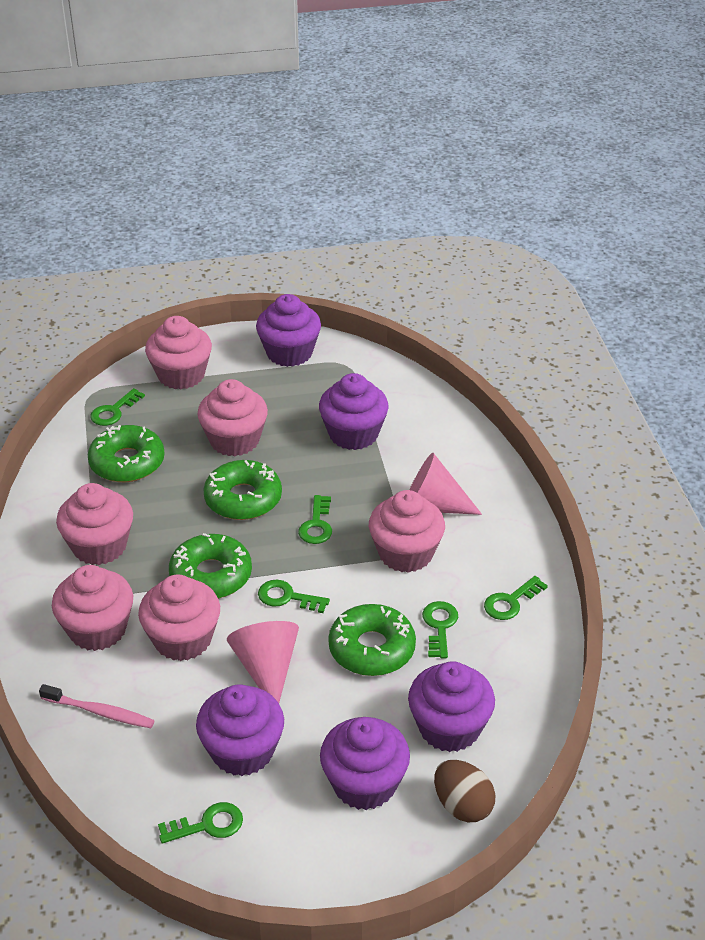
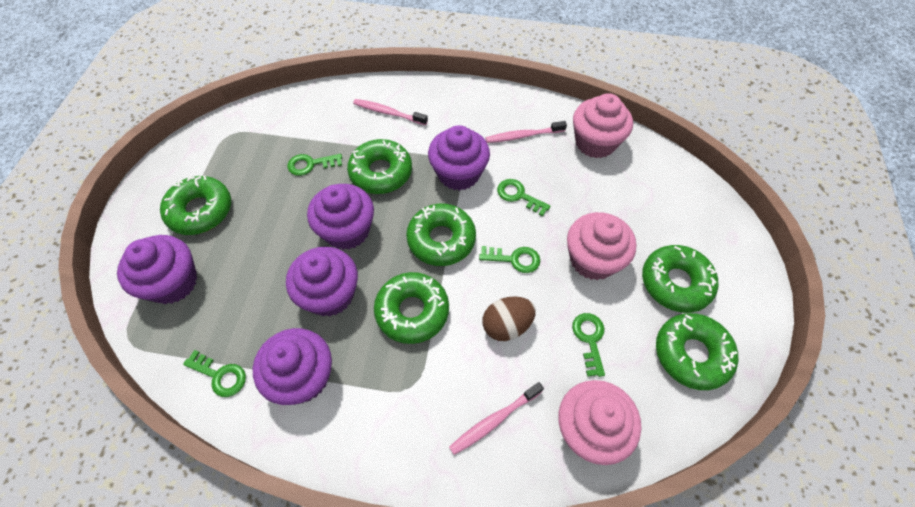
green donut: 4 -> 6
green key: 6 -> 5
pink cone: 2 -> 0
pink cupcake: 6 -> 3
pink toothbrush: 1 -> 3

